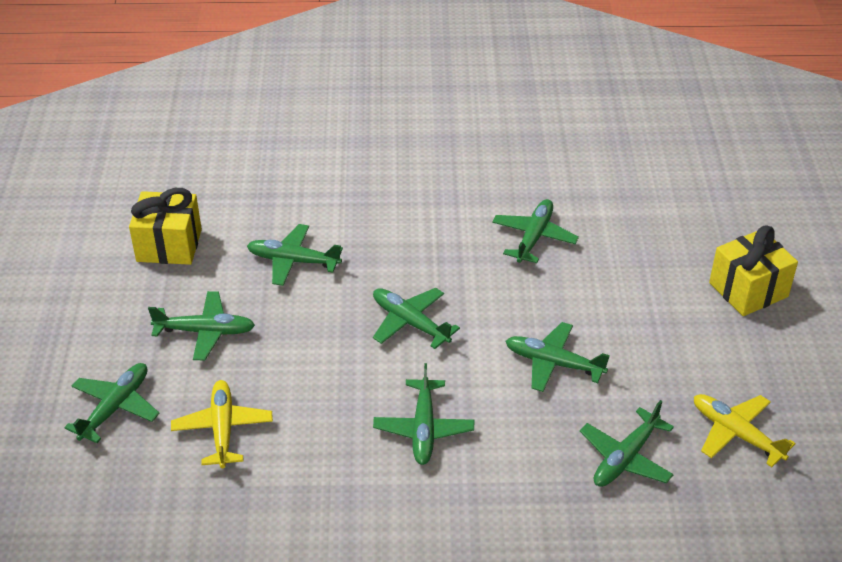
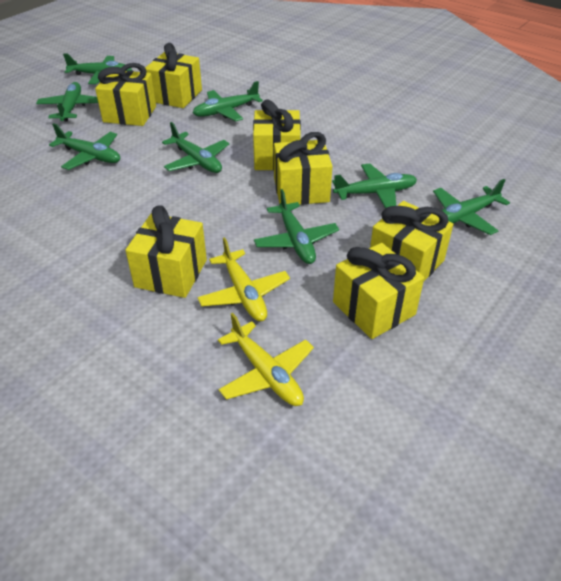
yellow gift: 2 -> 7

